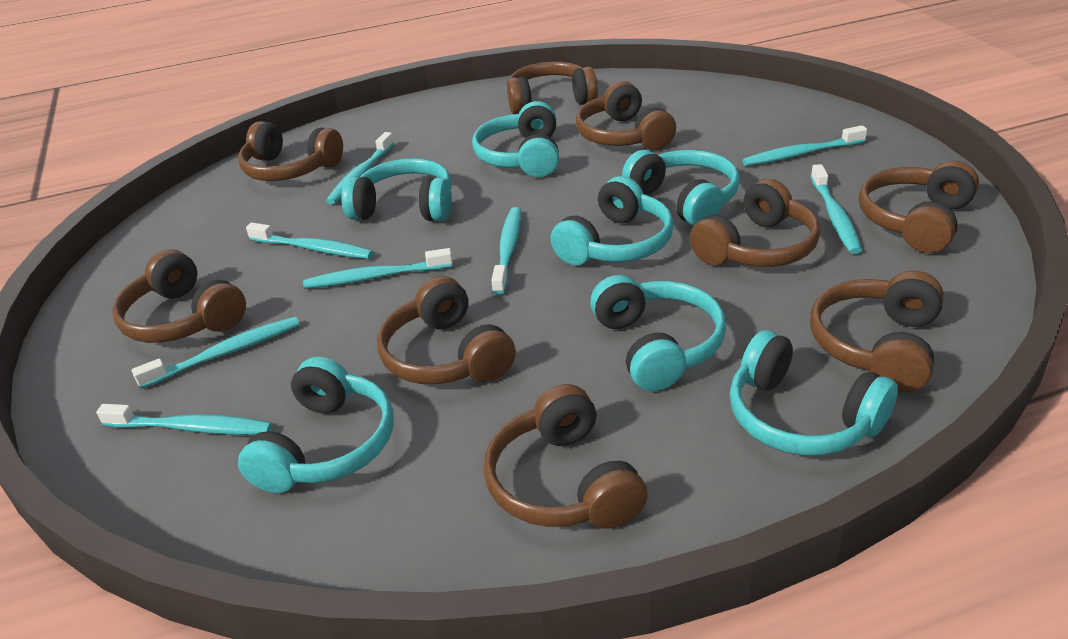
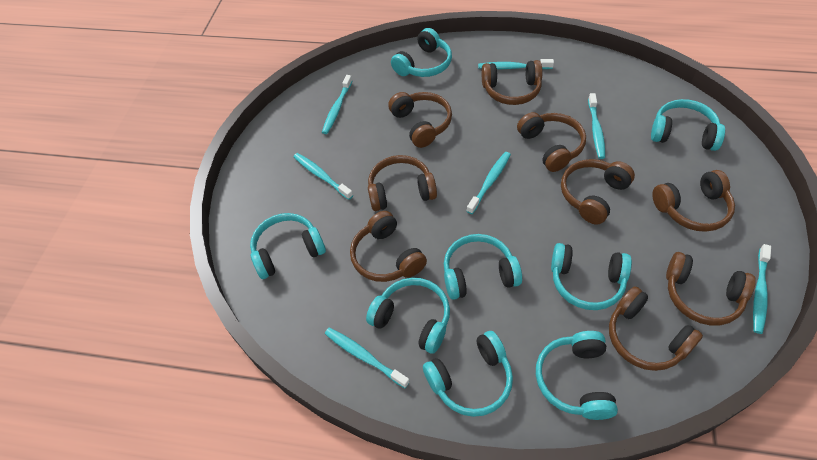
turquoise headphones: 7 -> 8
turquoise toothbrush: 8 -> 7

